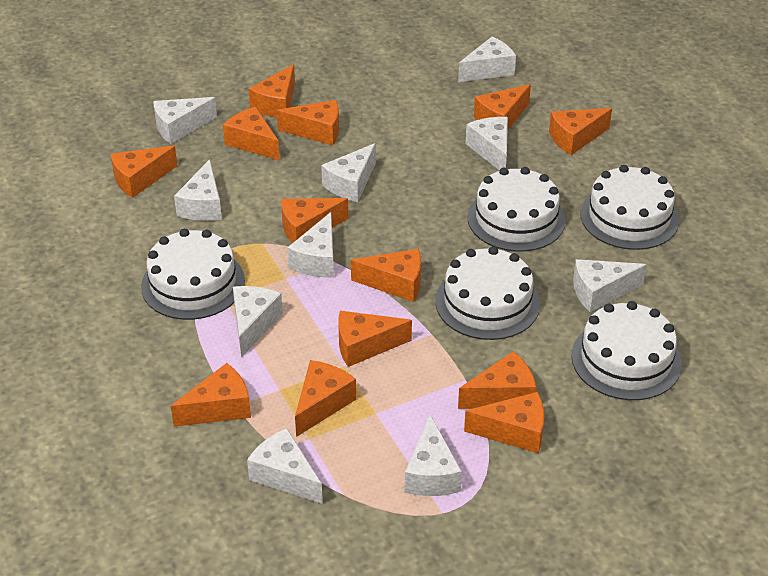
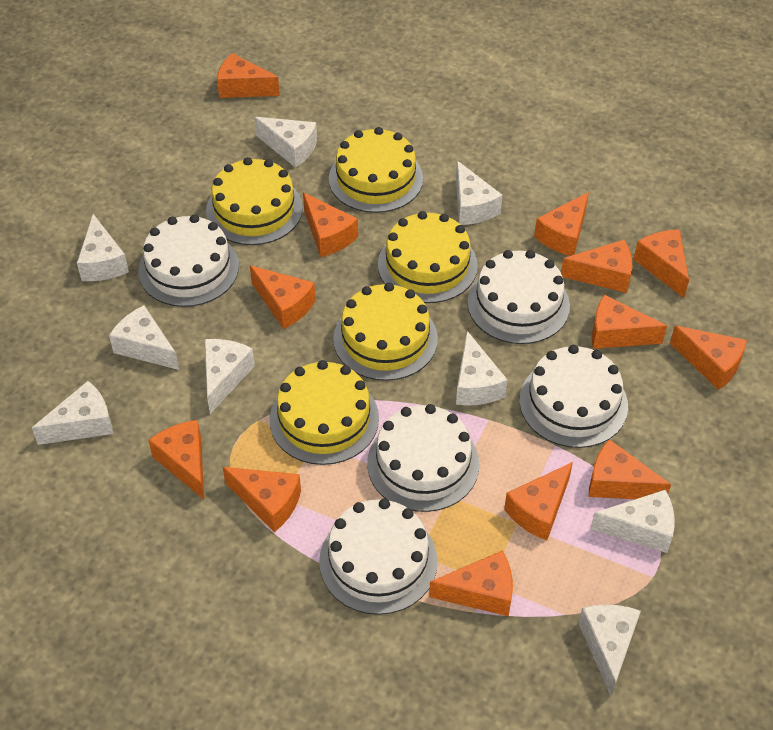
white cheese: 10 -> 9
yellow cake: 0 -> 5

